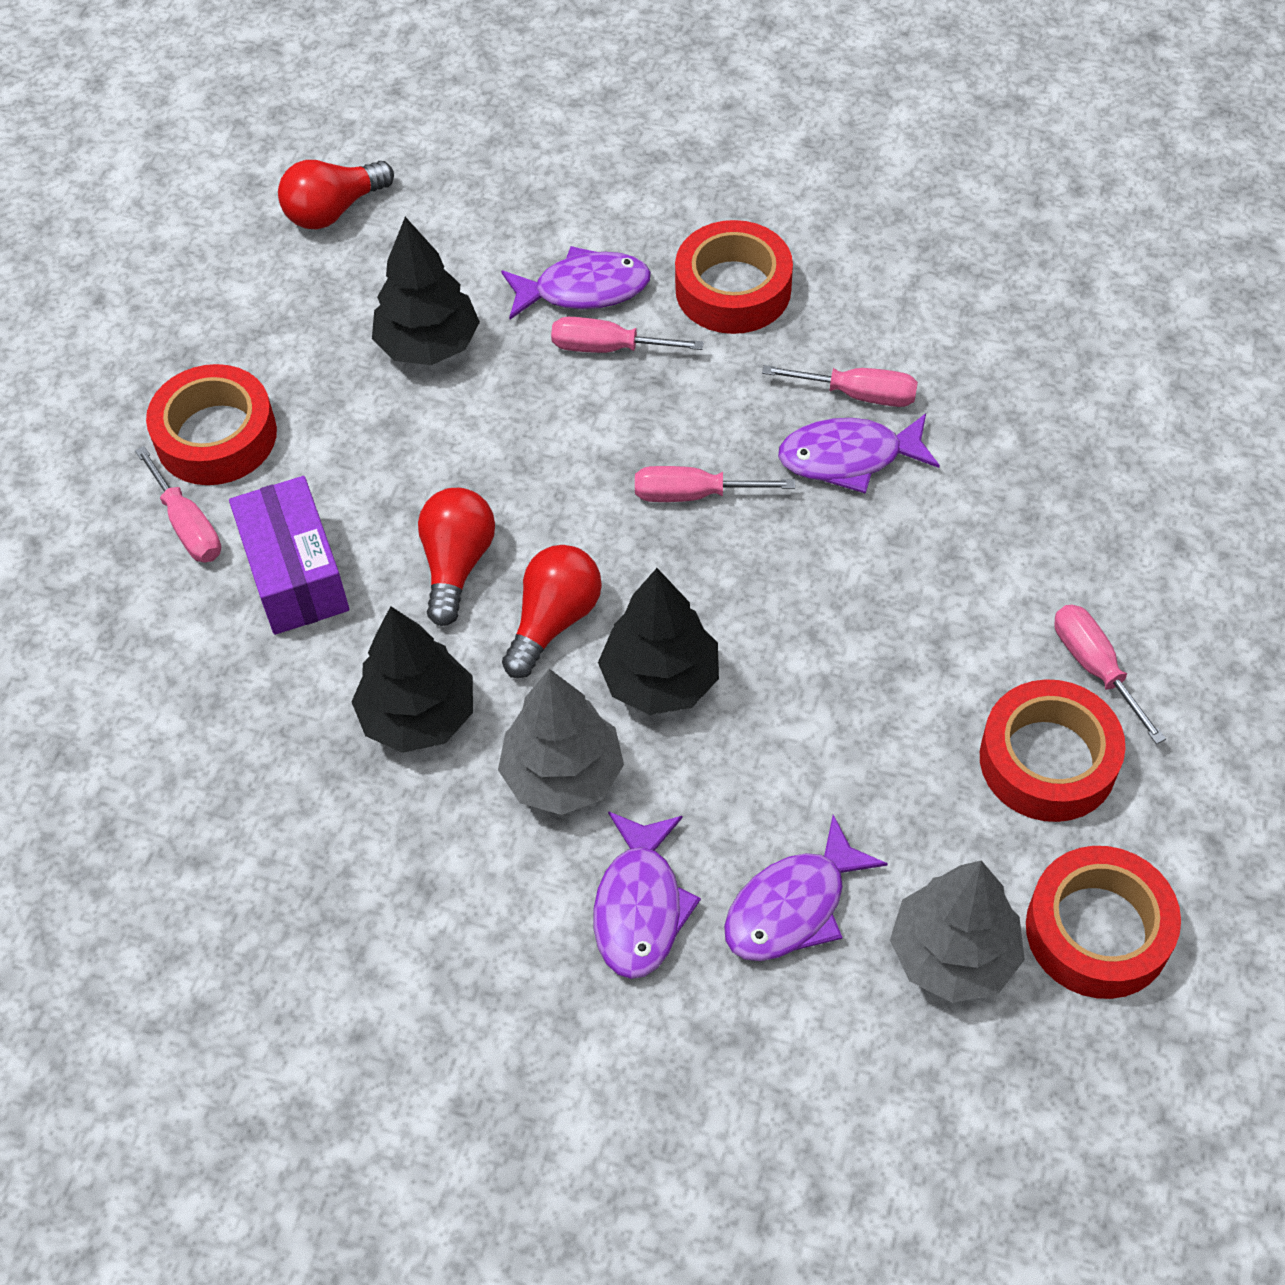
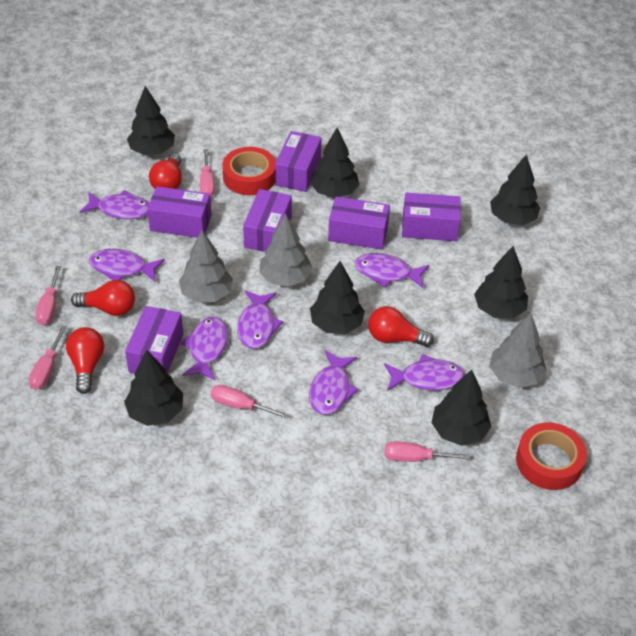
black tree: 3 -> 7
grey tree: 2 -> 3
purple box: 1 -> 6
purple fish: 4 -> 7
red light bulb: 3 -> 4
red tape: 4 -> 2

